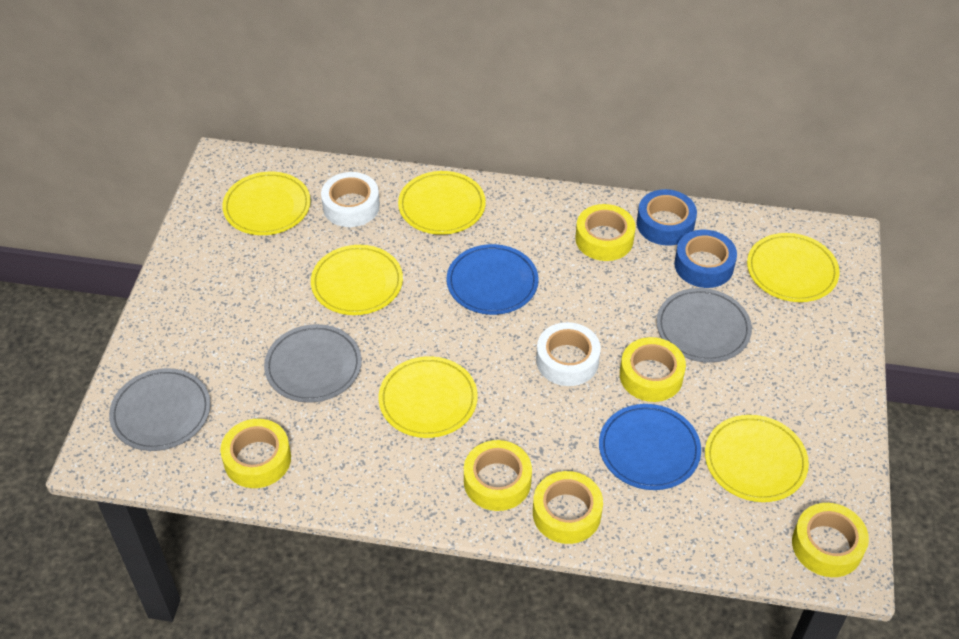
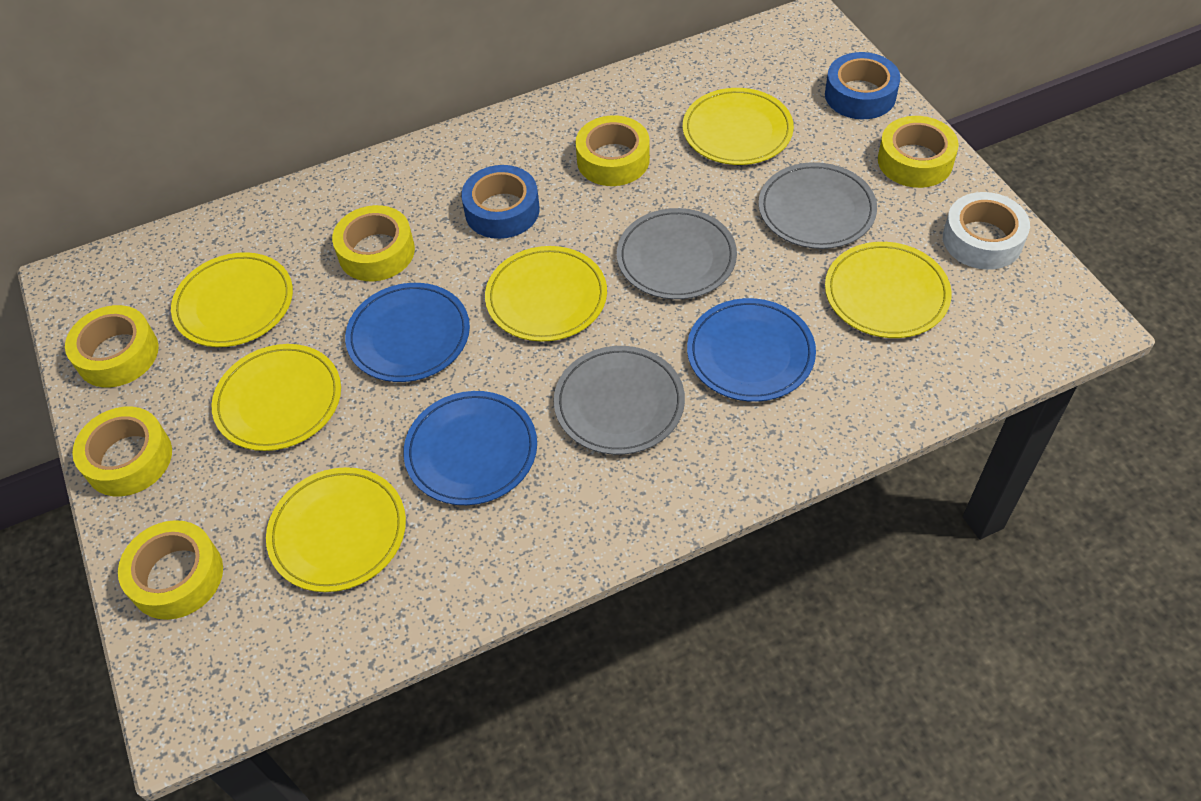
blue plate: 2 -> 3
white tape: 2 -> 1

